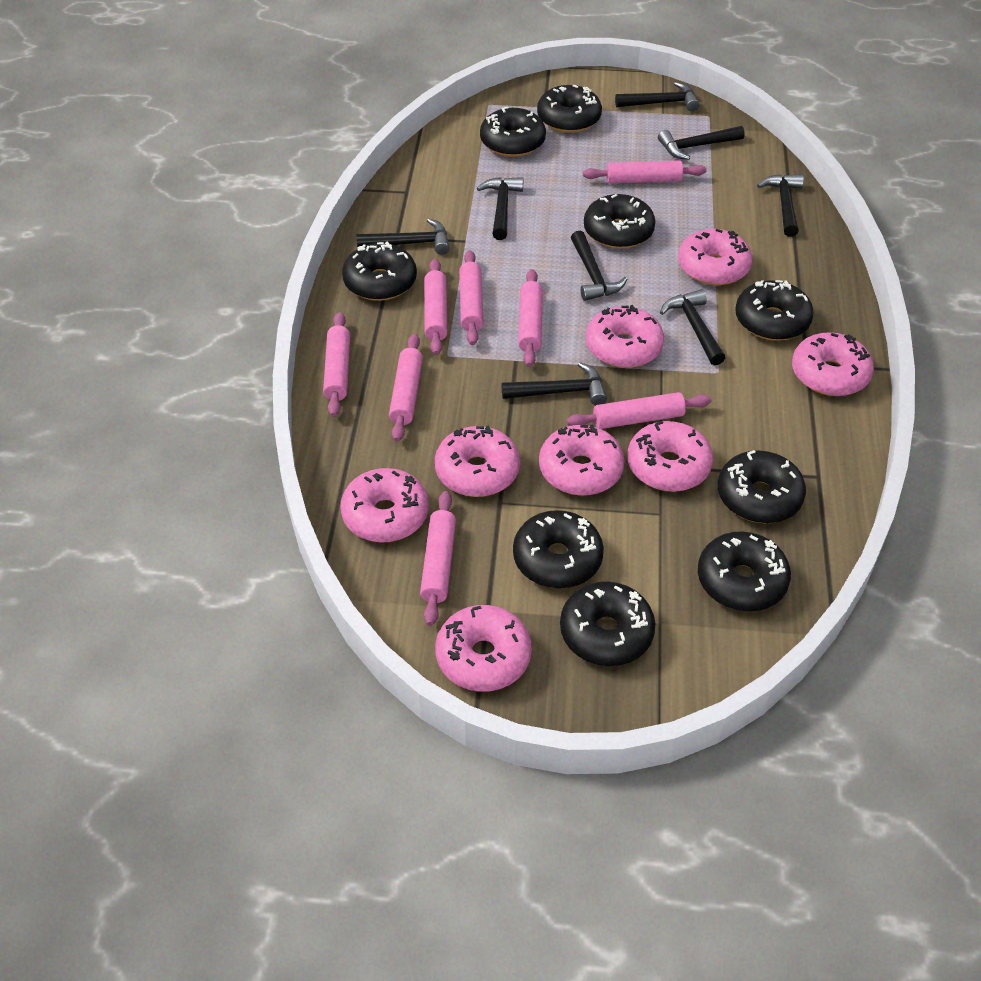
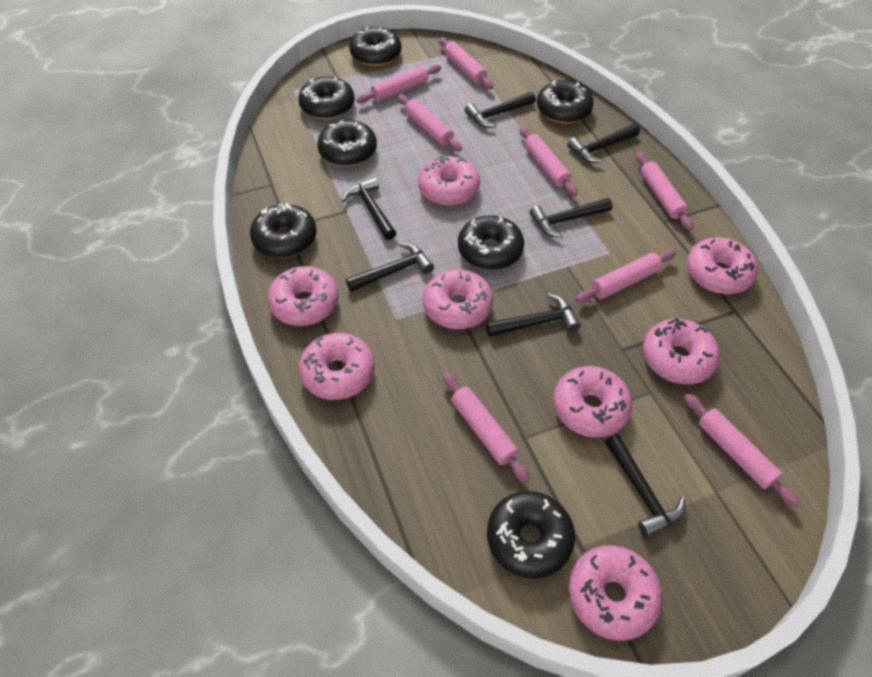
black donut: 9 -> 7
black hammer: 8 -> 7

